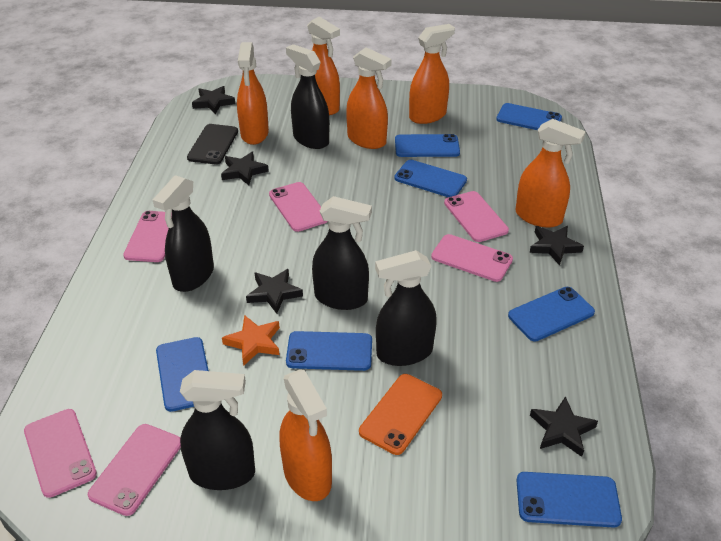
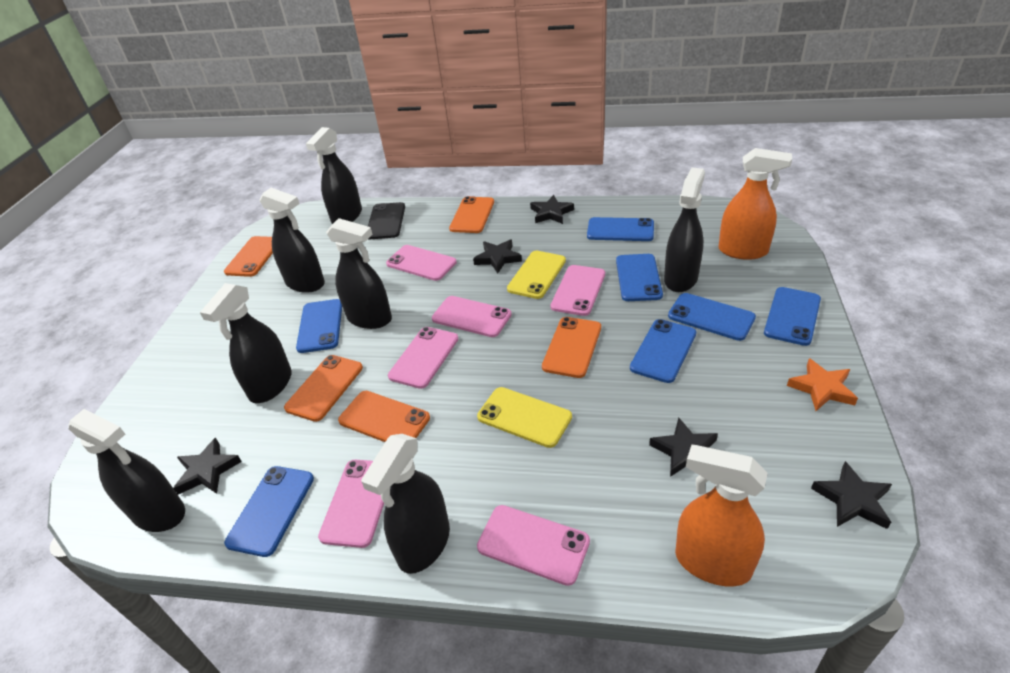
black spray bottle: 5 -> 7
orange phone: 1 -> 5
orange spray bottle: 6 -> 2
yellow phone: 0 -> 2

